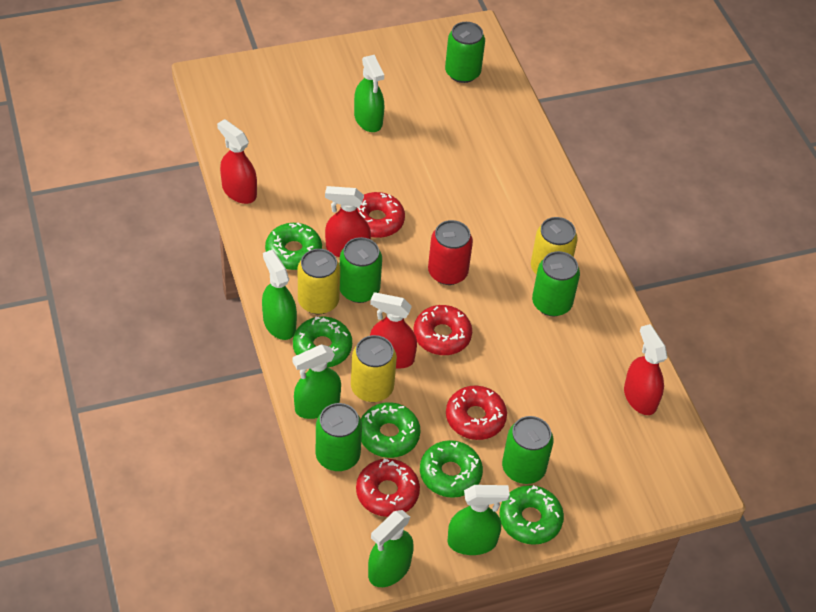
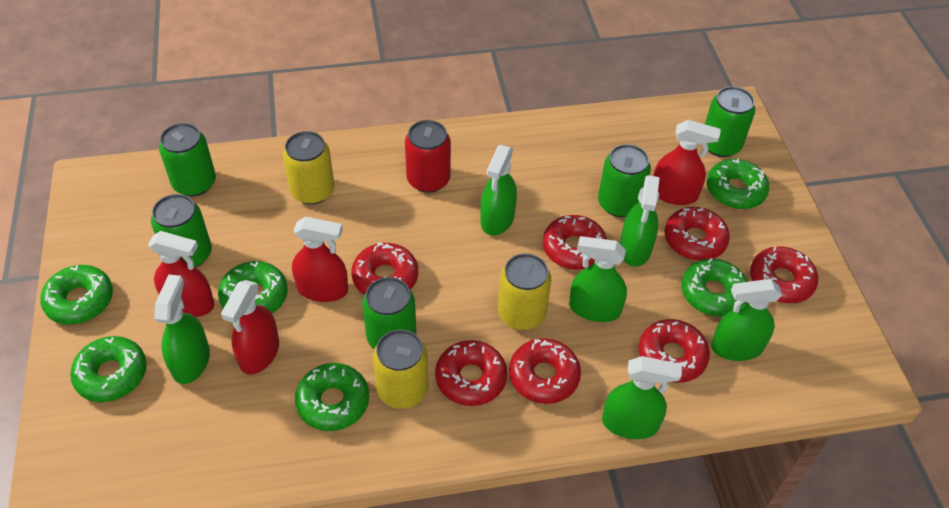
green donut: 5 -> 6
green spray bottle: 5 -> 6
red donut: 4 -> 7

